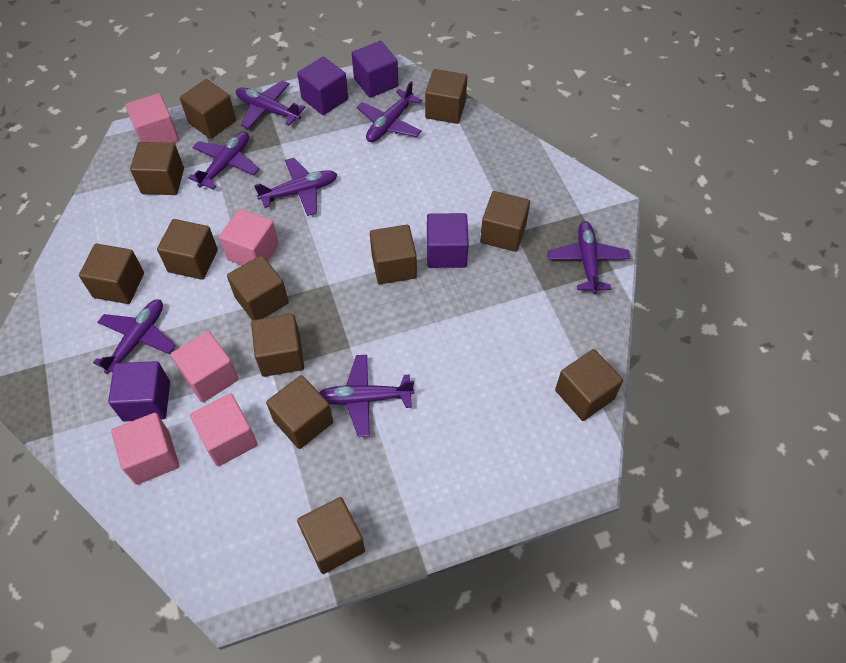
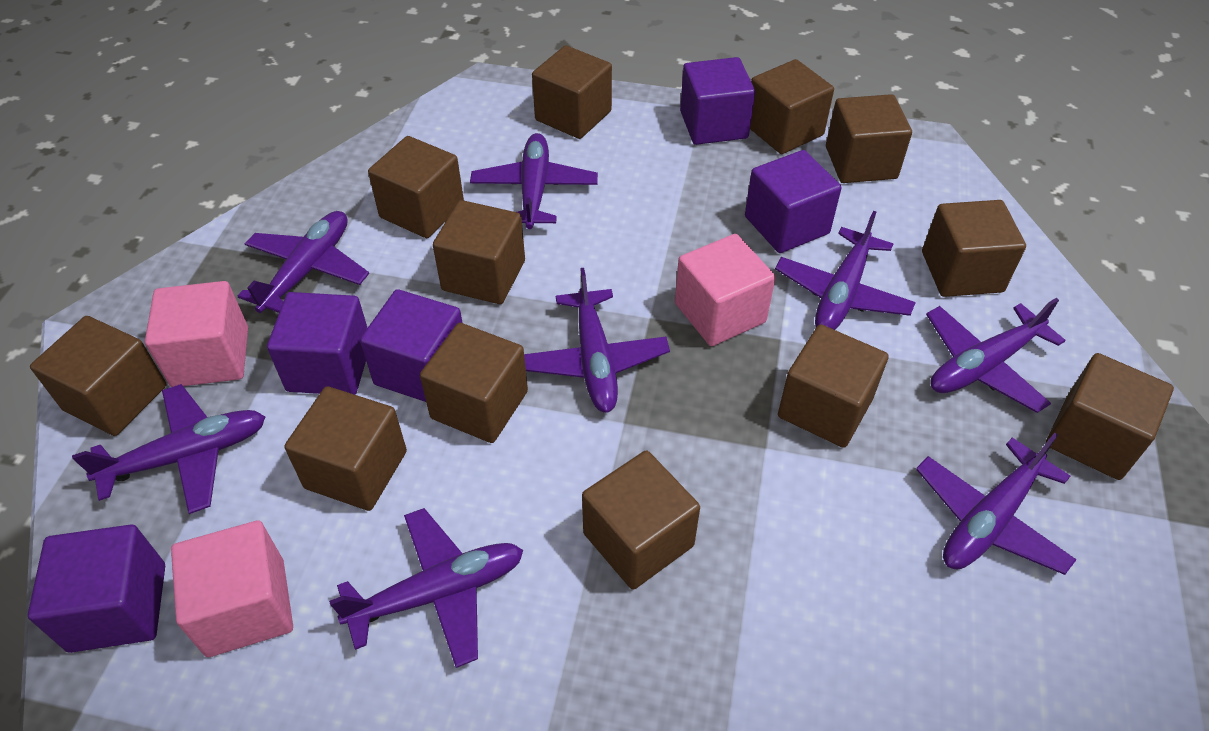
pink cube: 5 -> 3
purple cube: 4 -> 5
purple plane: 7 -> 8

